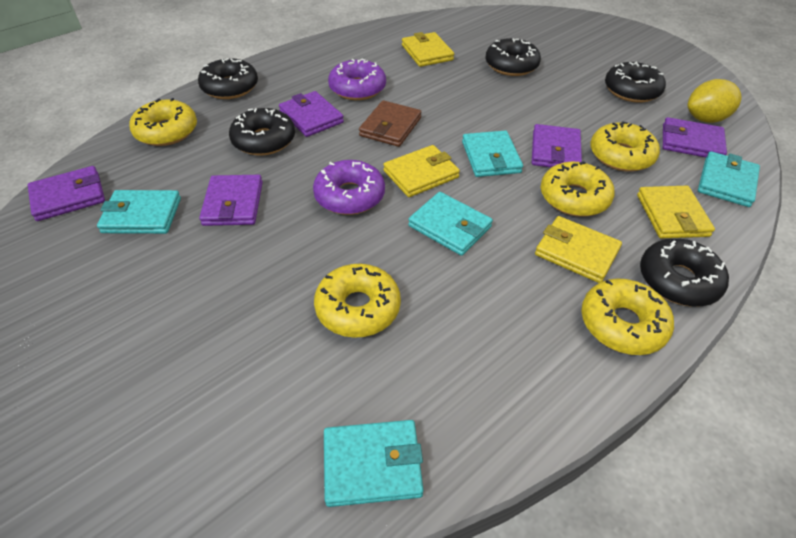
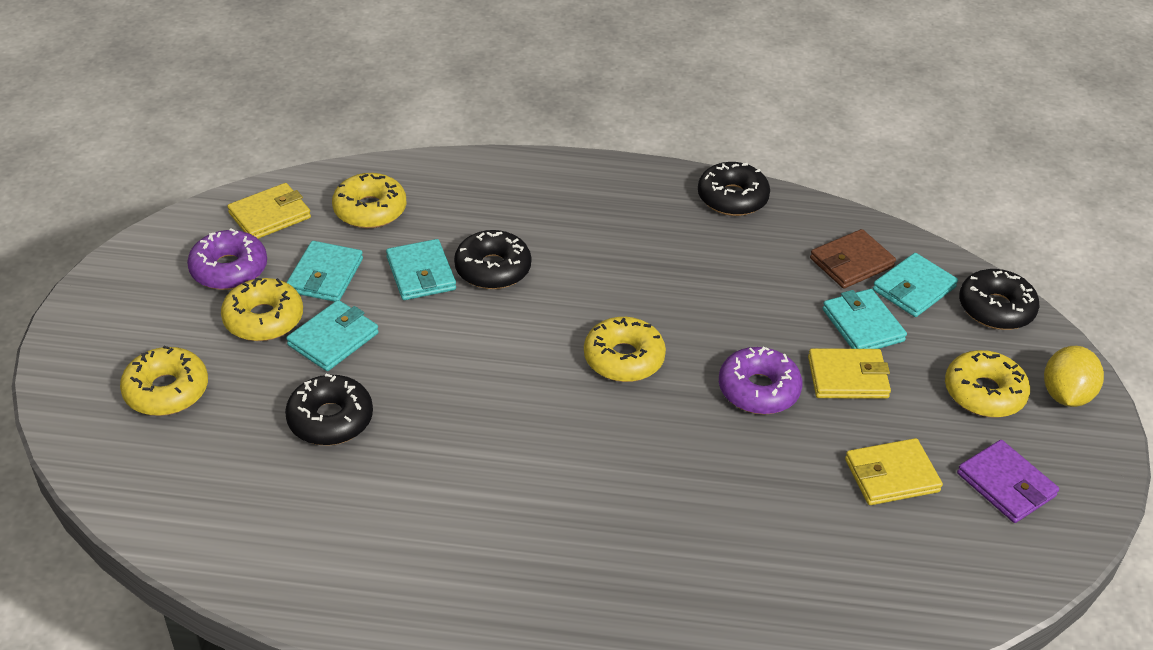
black donut: 5 -> 4
purple wallet: 5 -> 1
yellow wallet: 4 -> 3

